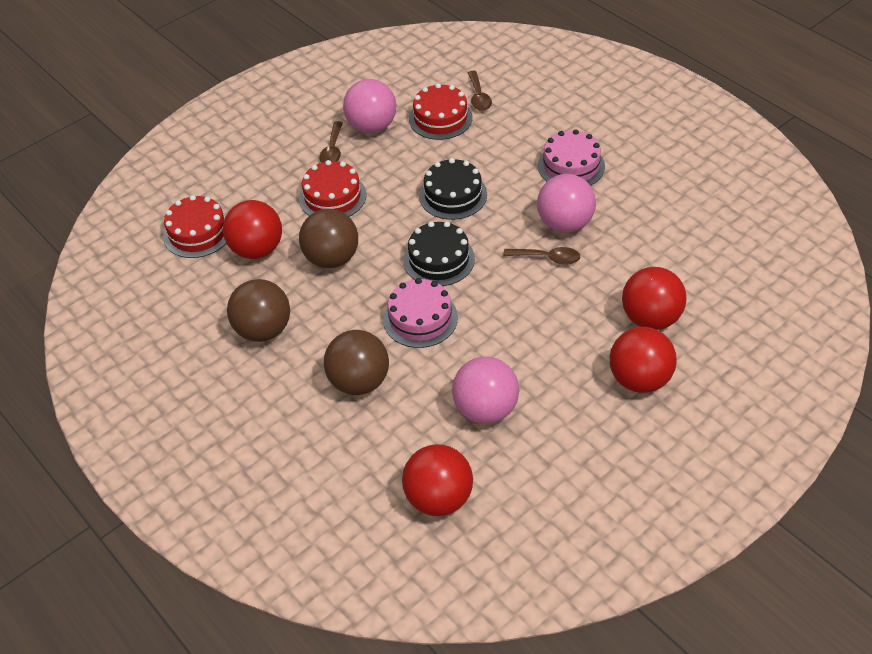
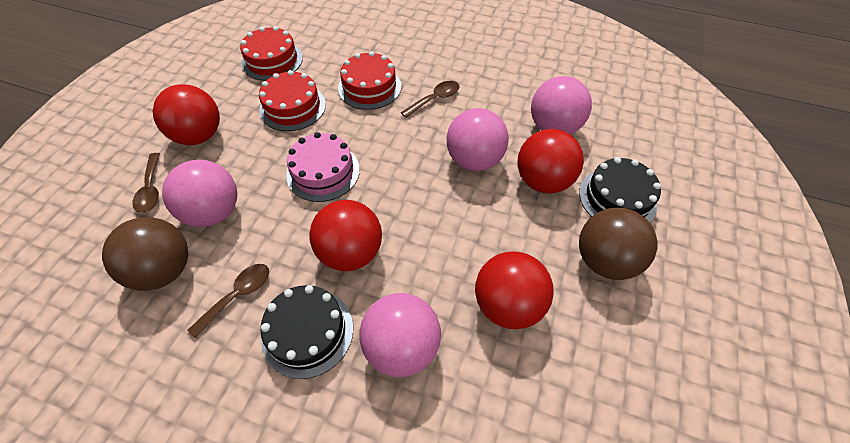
brown ball: 3 -> 2
pink ball: 3 -> 4
pink cake: 2 -> 1

